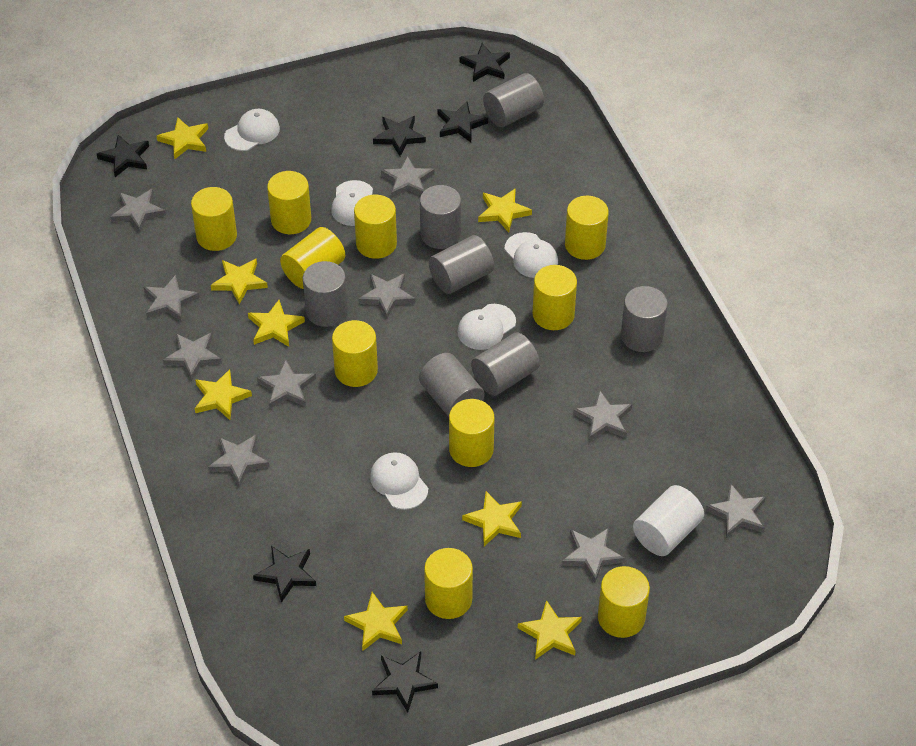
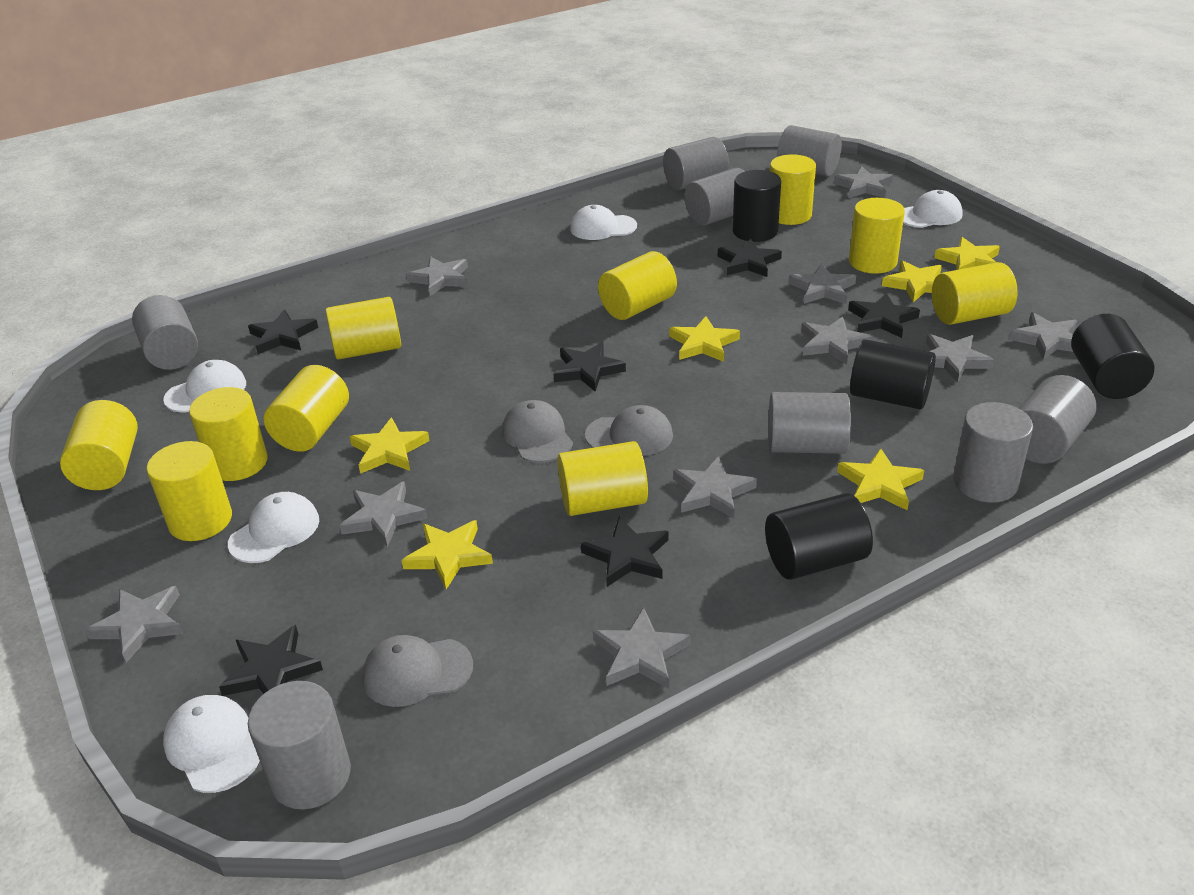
black cylinder: 0 -> 4
grey cap: 0 -> 3
grey cylinder: 7 -> 8
white cylinder: 1 -> 0
yellow star: 8 -> 6

